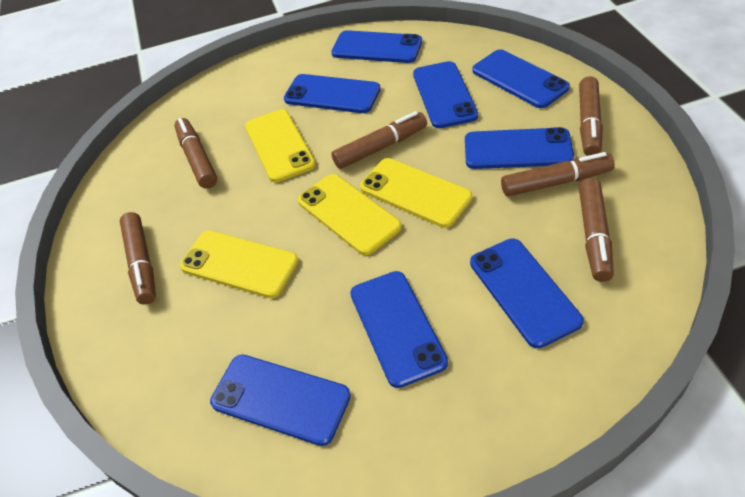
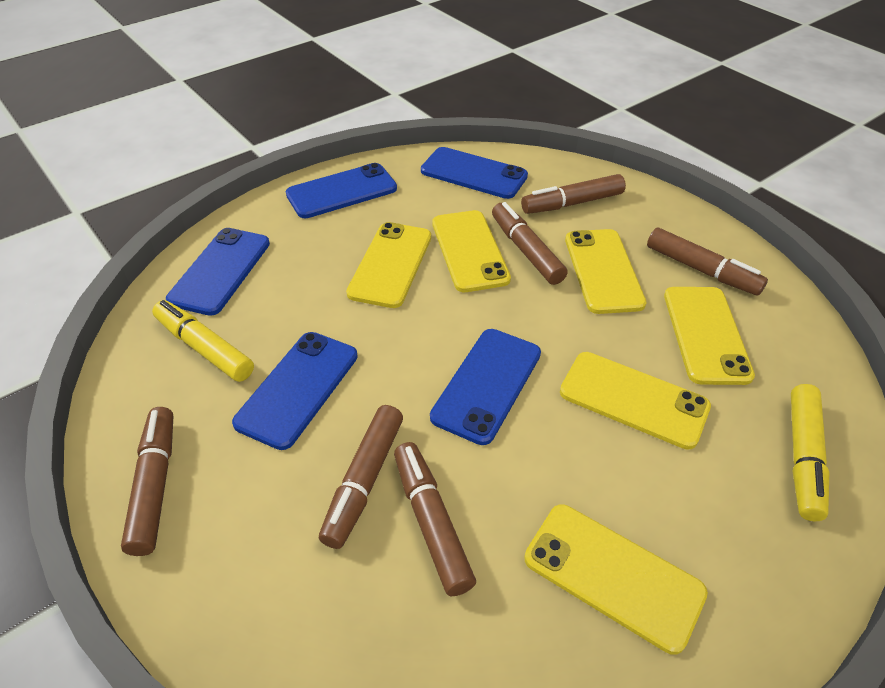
blue phone: 8 -> 5
yellow marker: 0 -> 2
yellow phone: 4 -> 6

